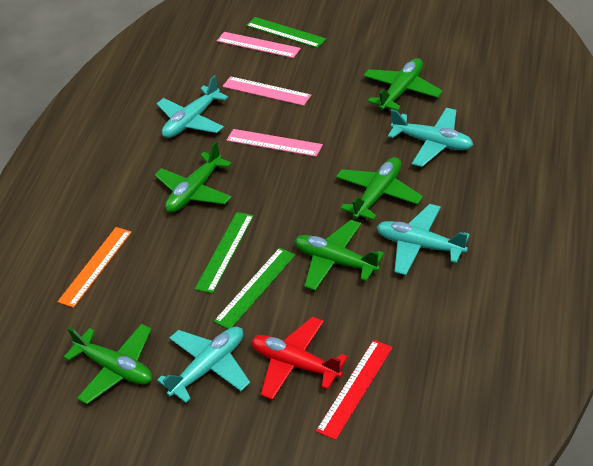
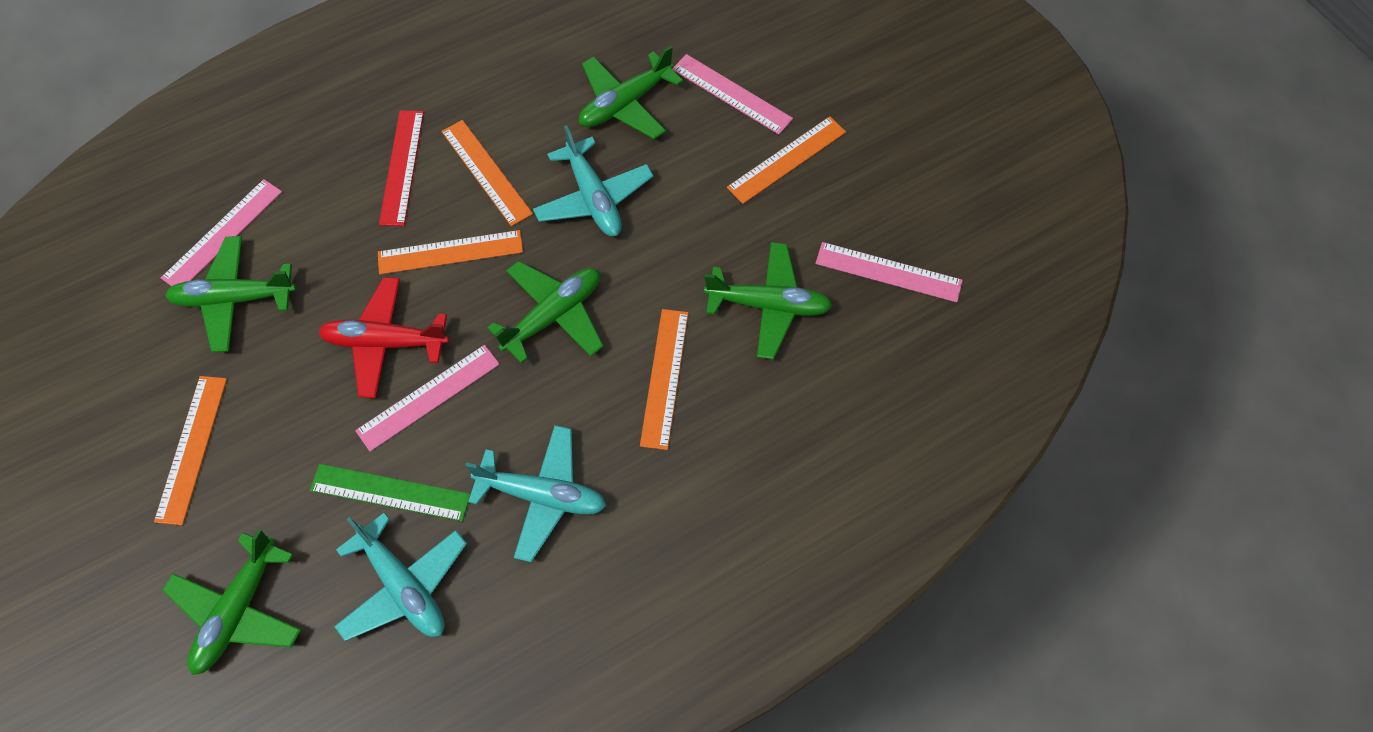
green ruler: 3 -> 1
orange ruler: 1 -> 5
pink ruler: 3 -> 4
turquoise plane: 4 -> 3

